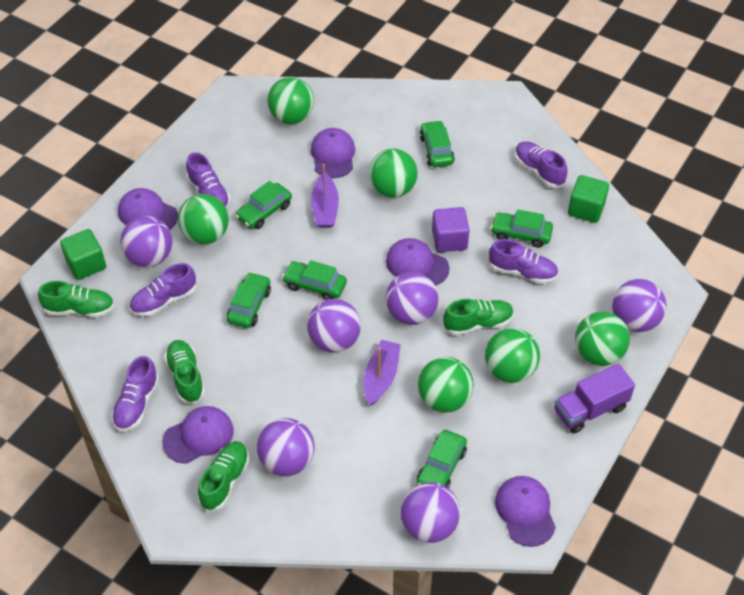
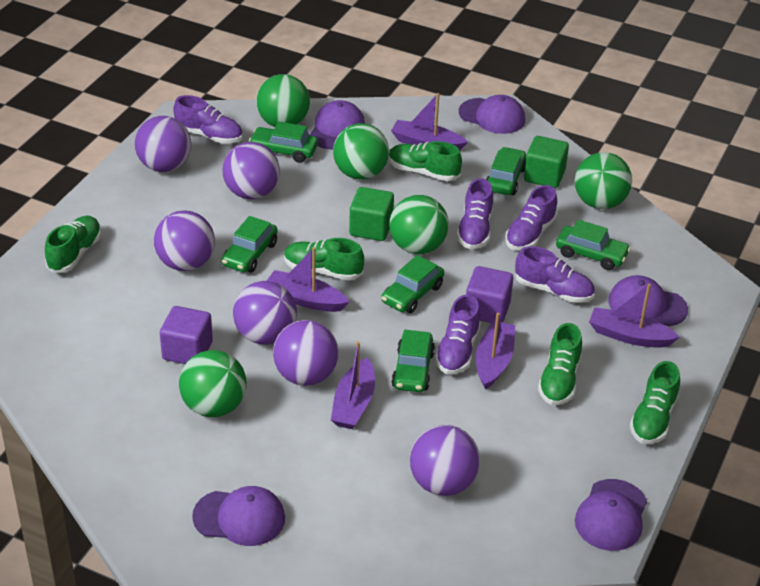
green ball: 6 -> 5
green shoe: 4 -> 5
purple boat: 2 -> 5
purple cube: 1 -> 2
purple truck: 1 -> 0

